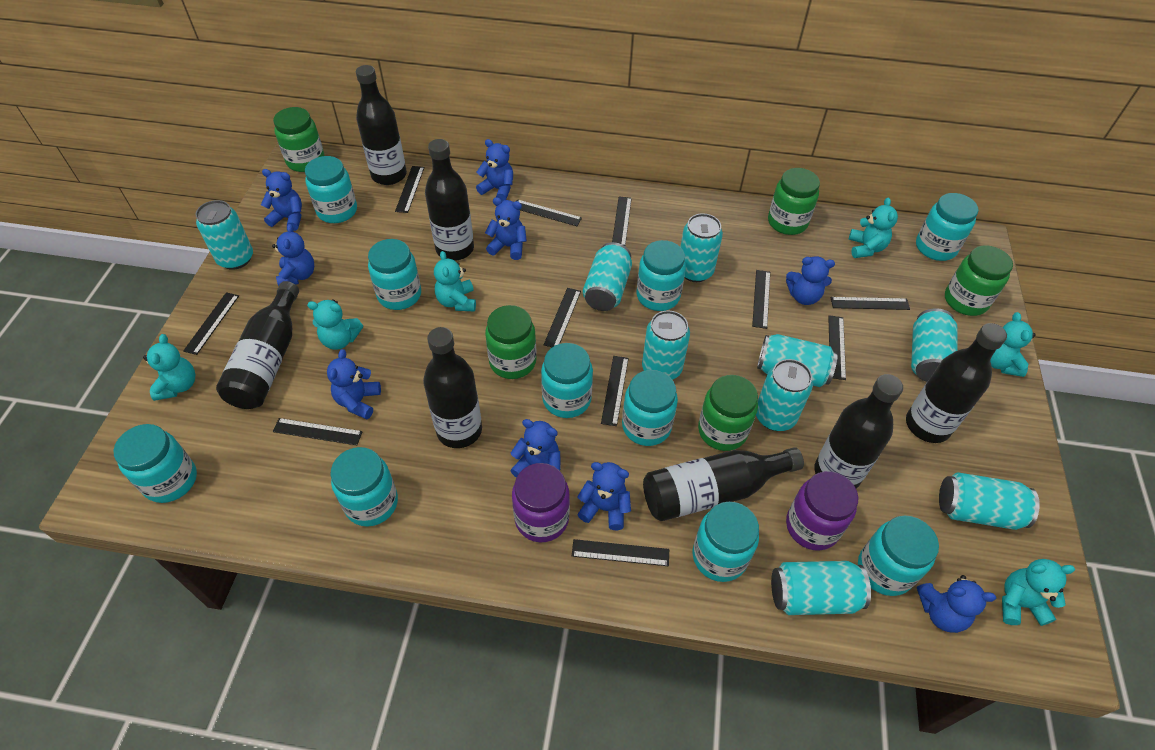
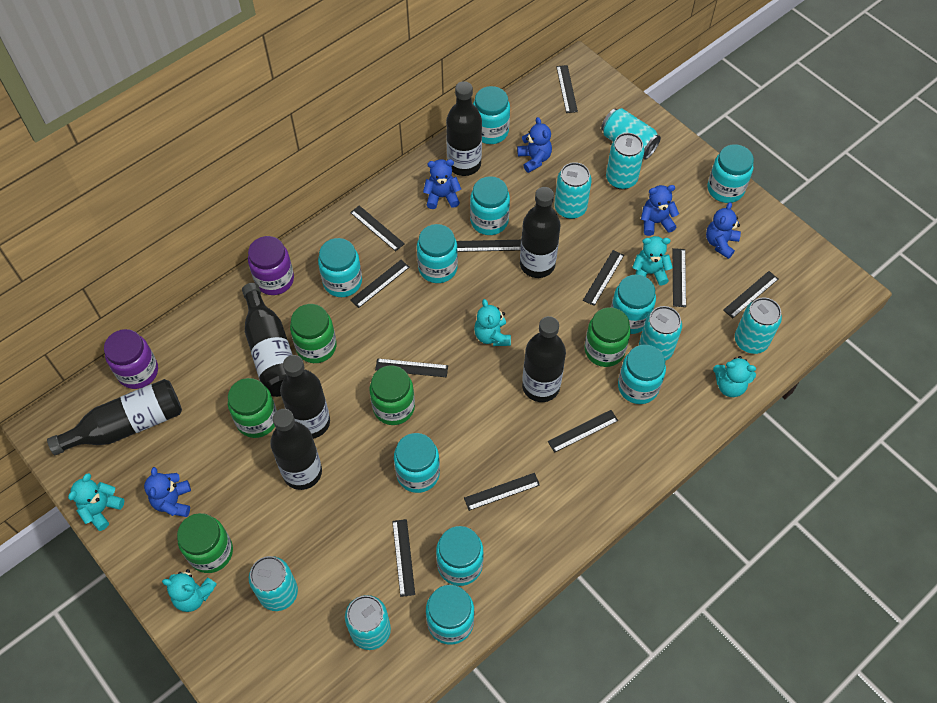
blue teddy bear: 9 -> 5
turquoise can: 9 -> 7
turquoise teddy bear: 6 -> 5

